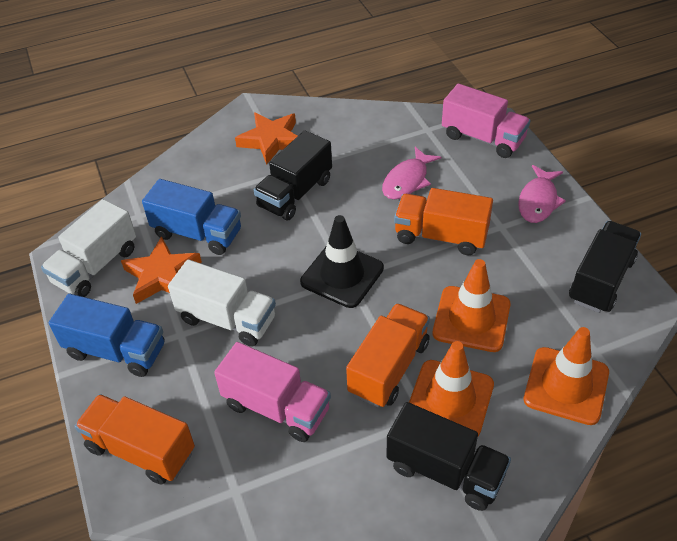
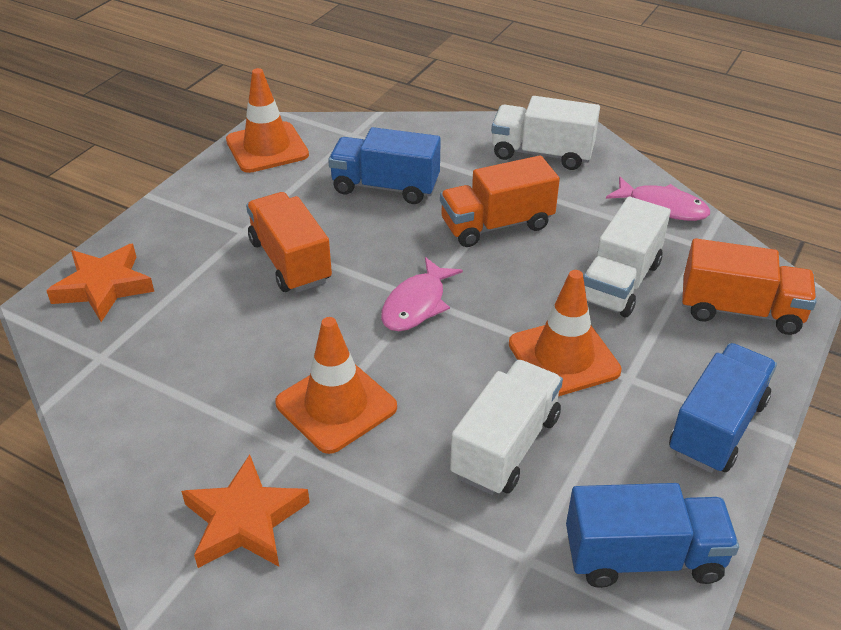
black traffic cone: 1 -> 0
black truck: 3 -> 0
blue truck: 2 -> 3
pink truck: 2 -> 0
white truck: 2 -> 3

